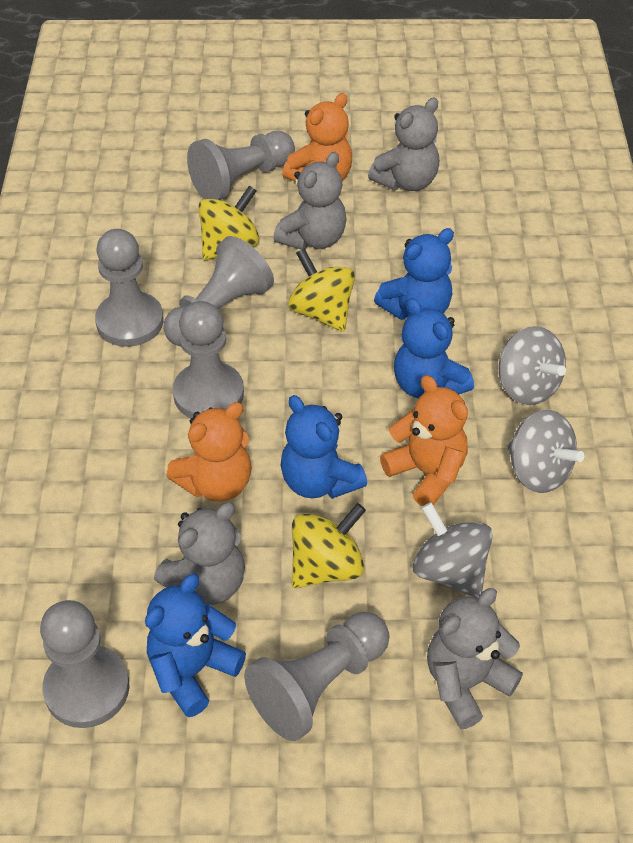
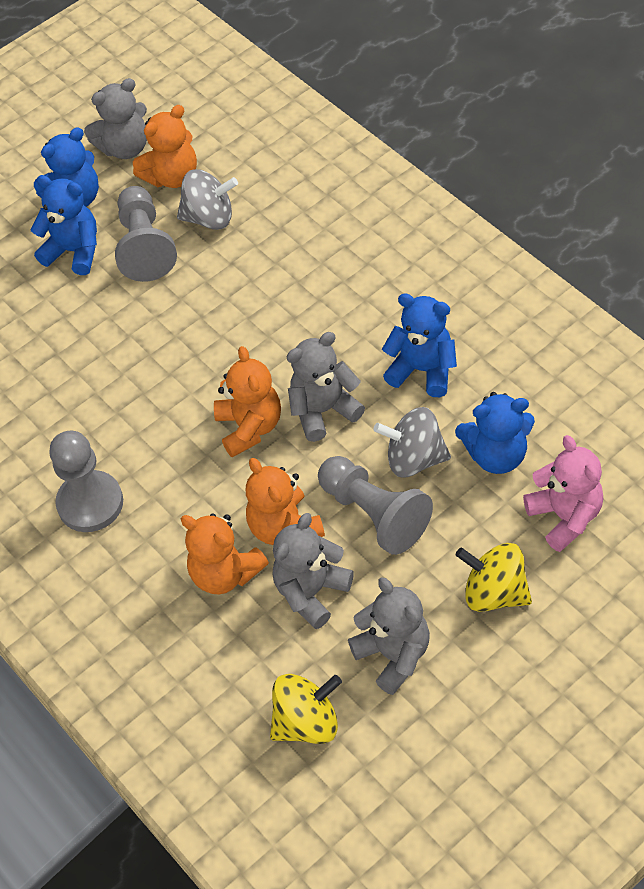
grey pawn: 6 -> 3
grey spinning top: 3 -> 2
orange teddy bear: 3 -> 4
pink teddy bear: 0 -> 1
yellow spinning top: 3 -> 2

